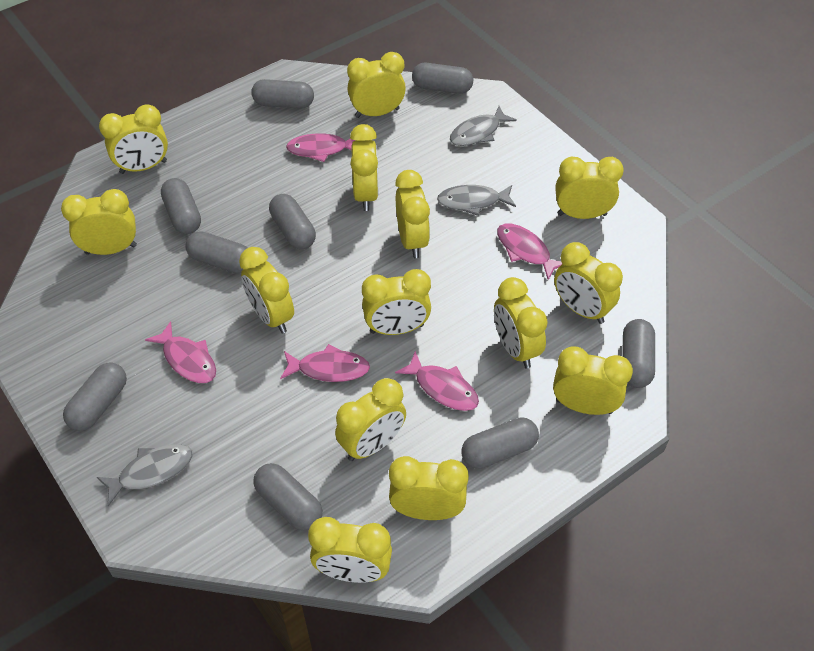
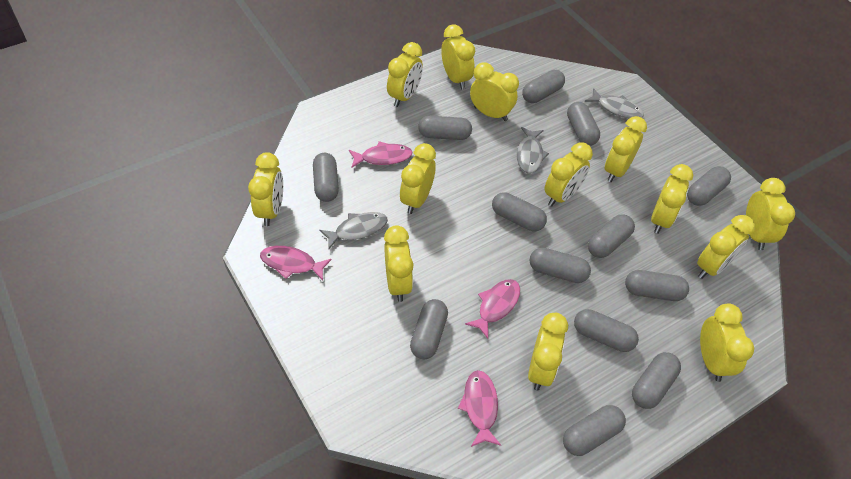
grey capsule: 9 -> 13
pink fish: 5 -> 4
yellow clock: 14 -> 13

